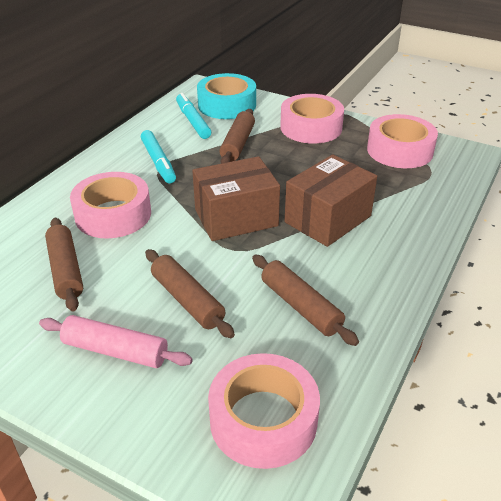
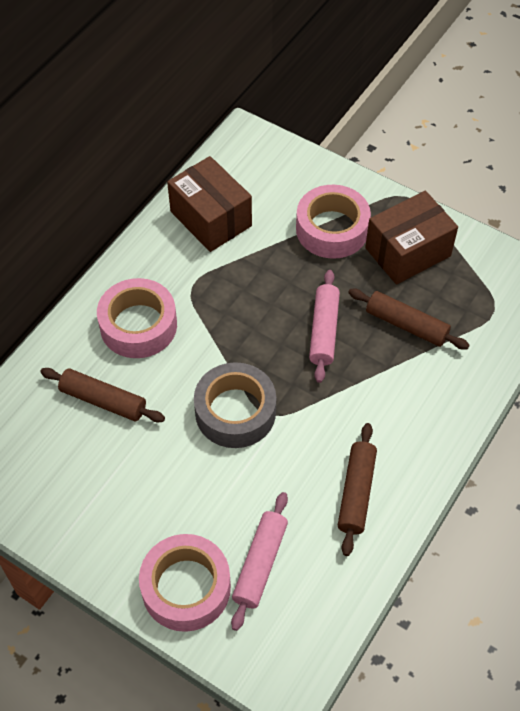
brown rolling pin: 4 -> 3
grey tape: 0 -> 1
pink rolling pin: 1 -> 2
pink tape: 4 -> 3
turquoise marker: 2 -> 0
turquoise tape: 1 -> 0

